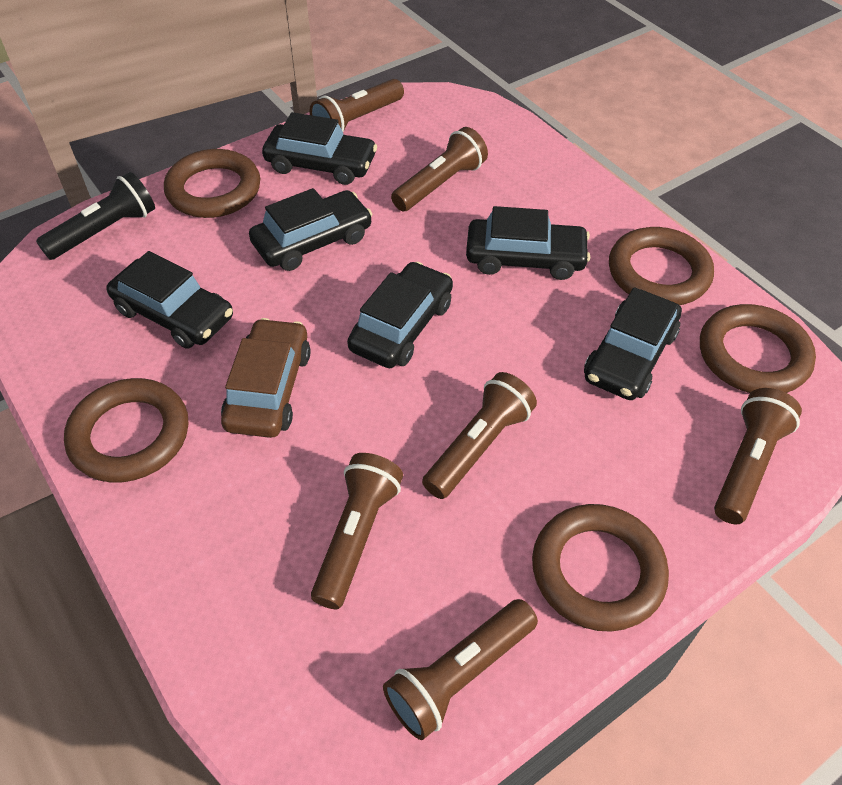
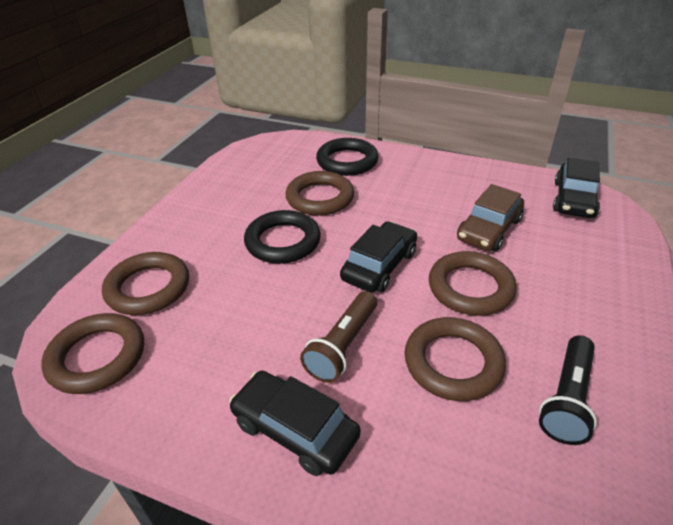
black car: 6 -> 3
black ring: 0 -> 2
brown flashlight: 6 -> 1

